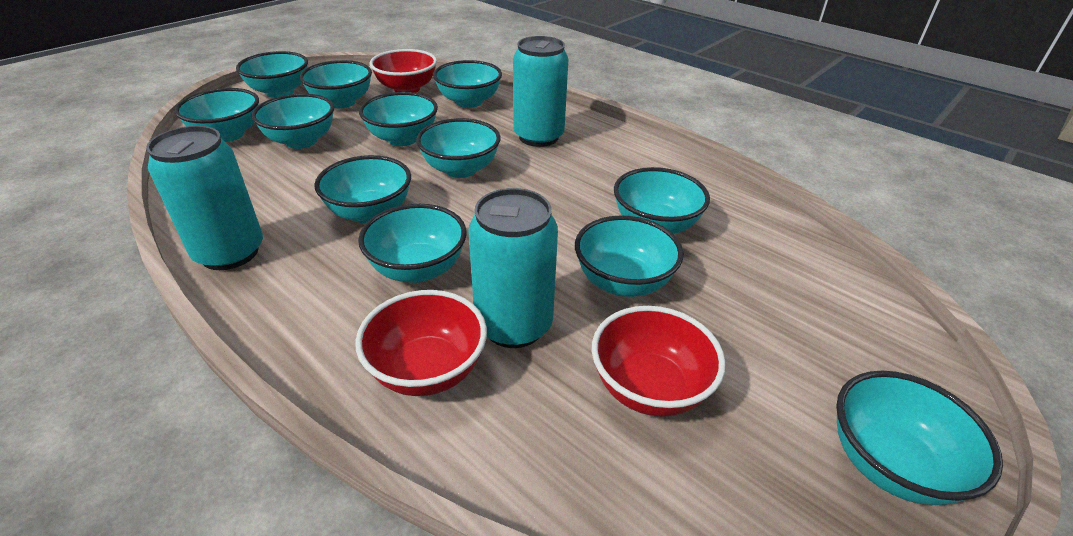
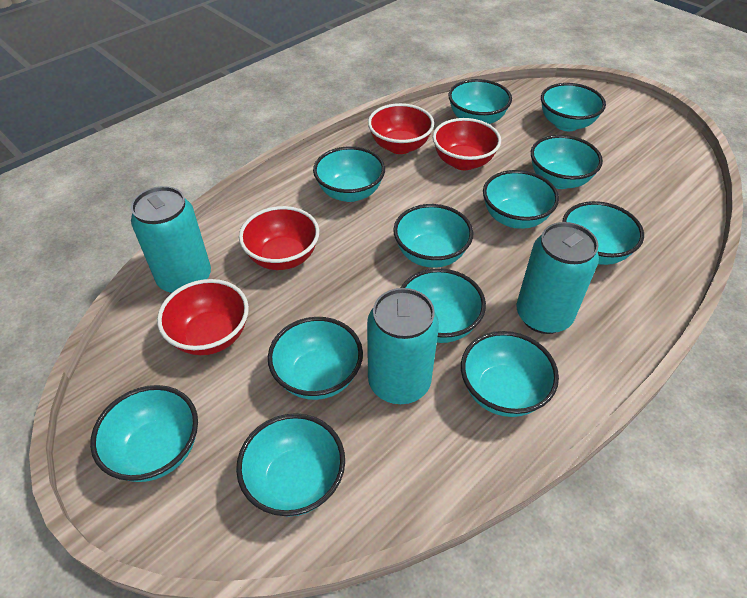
red bowl: 3 -> 4

